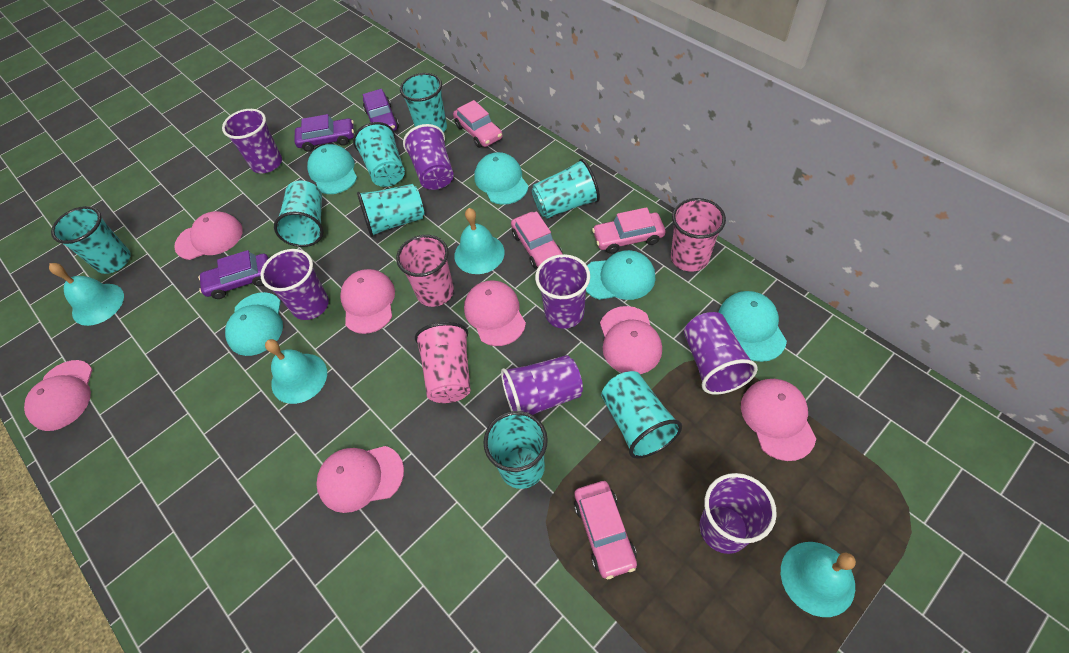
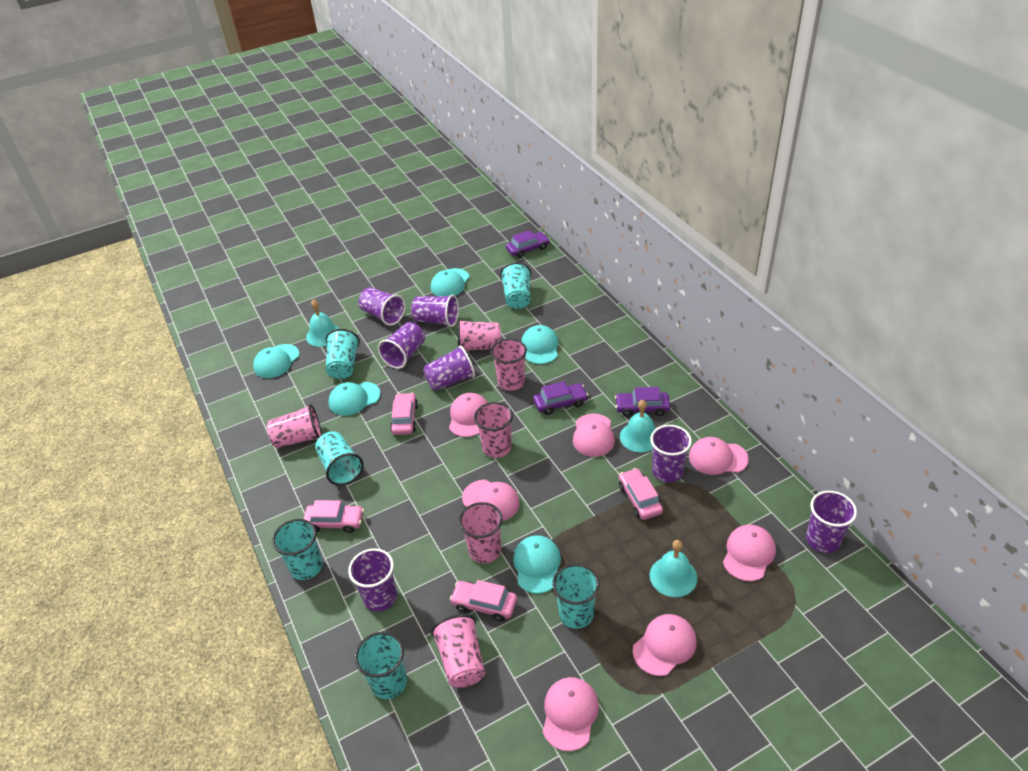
pink cup: 3 -> 6
turquoise bell: 4 -> 3
turquoise cup: 8 -> 6

